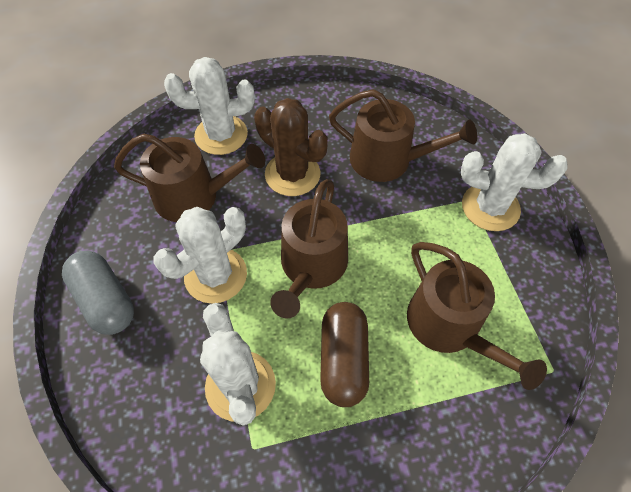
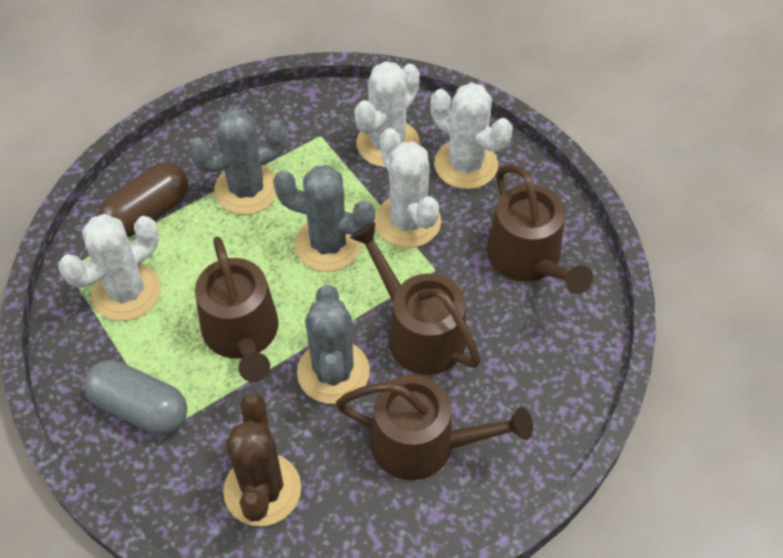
grey cactus: 0 -> 3

